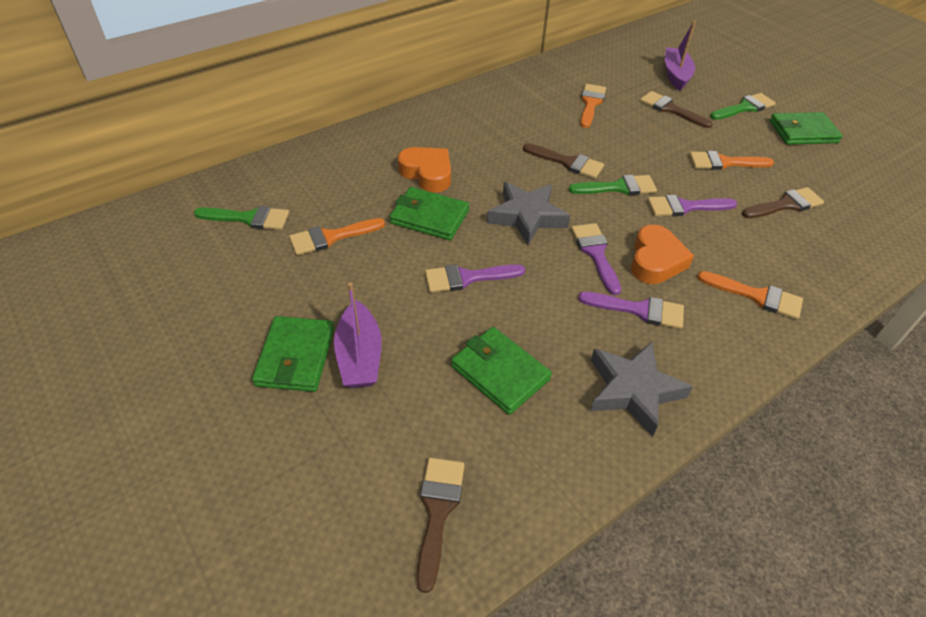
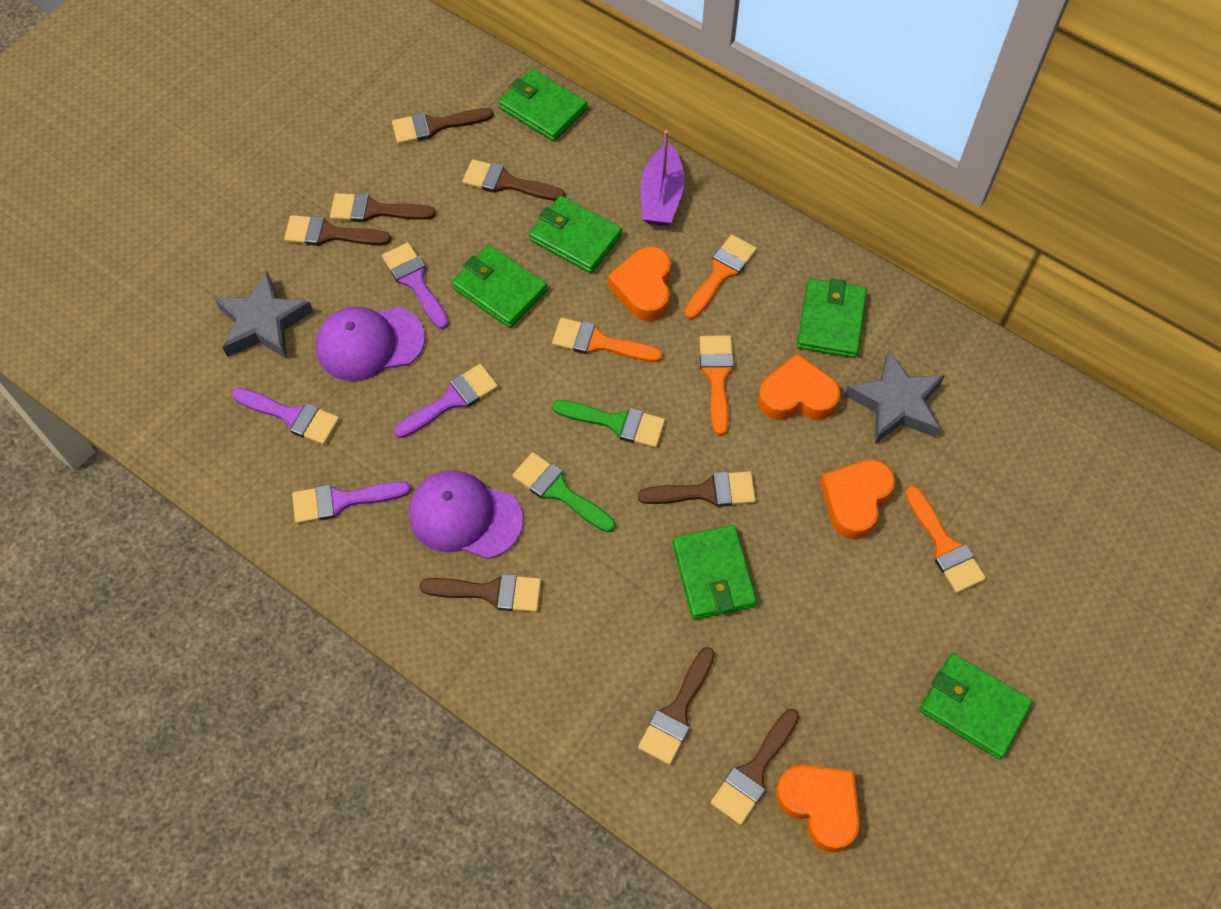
brown brush: 4 -> 8
green brush: 3 -> 2
green wallet: 4 -> 6
orange heart: 2 -> 4
purple boat: 2 -> 1
purple cap: 0 -> 2

